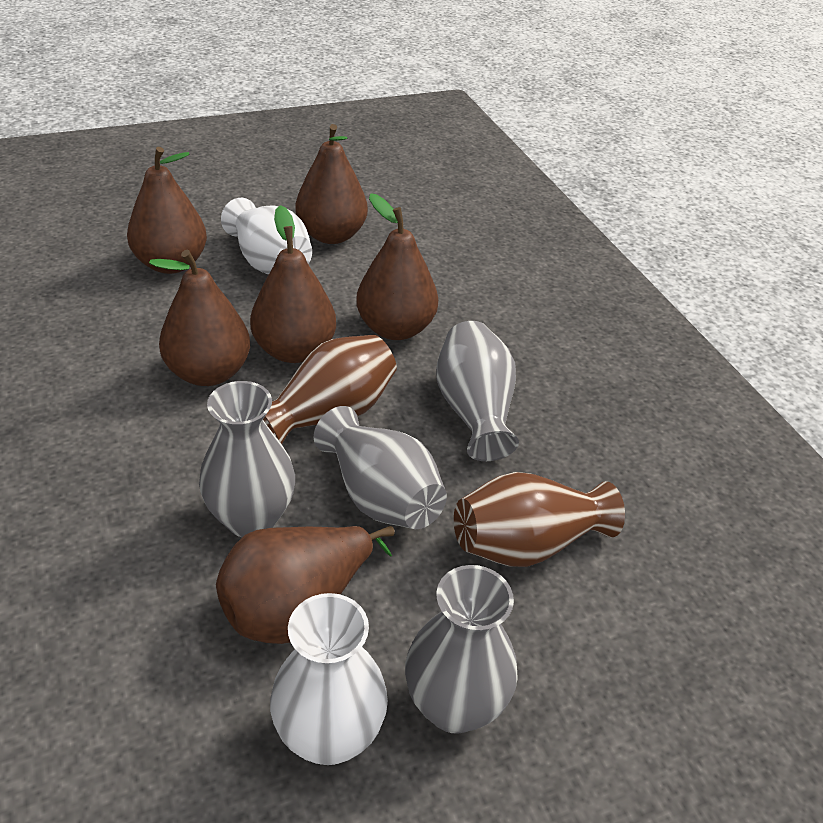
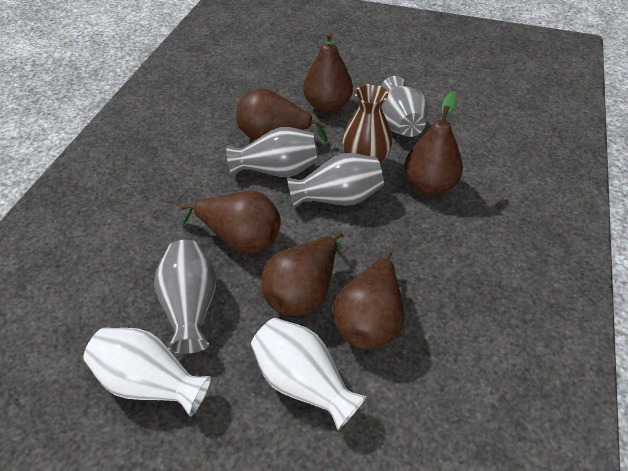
brown vase: 2 -> 1

